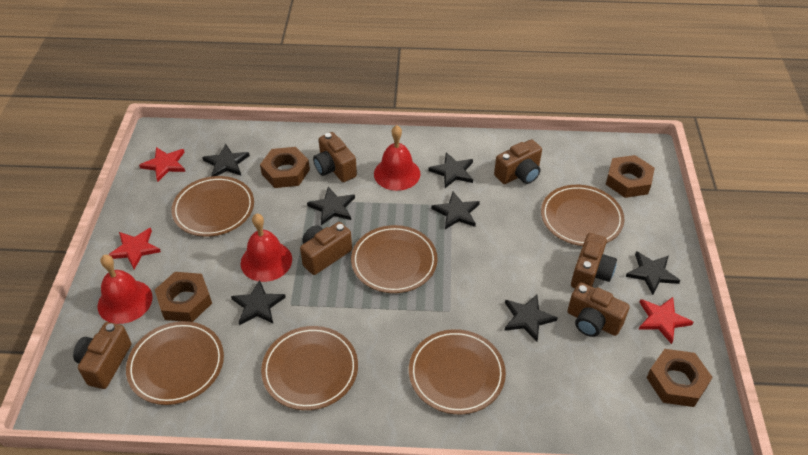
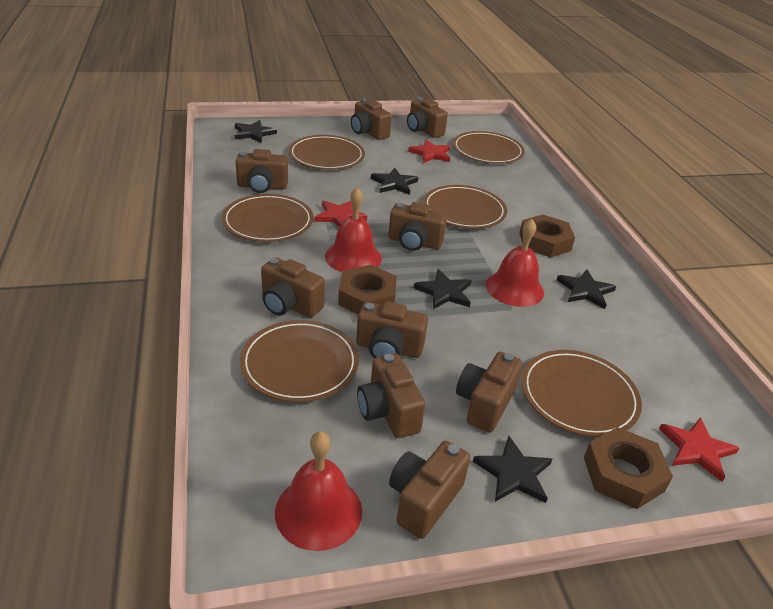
black star: 7 -> 5
brown camera: 6 -> 9
brown nut: 4 -> 3

